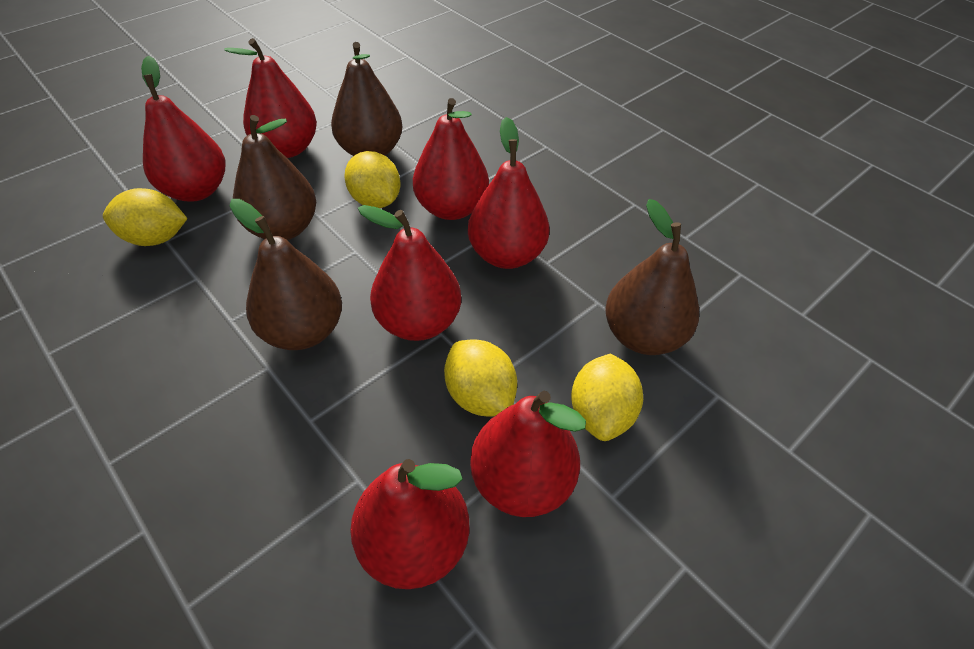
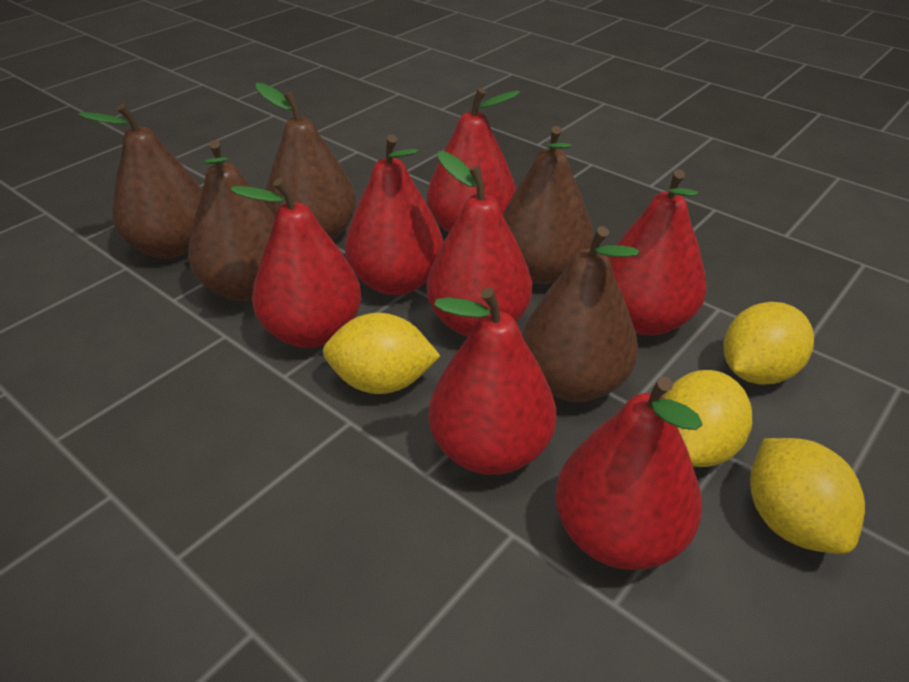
brown pear: 4 -> 5

